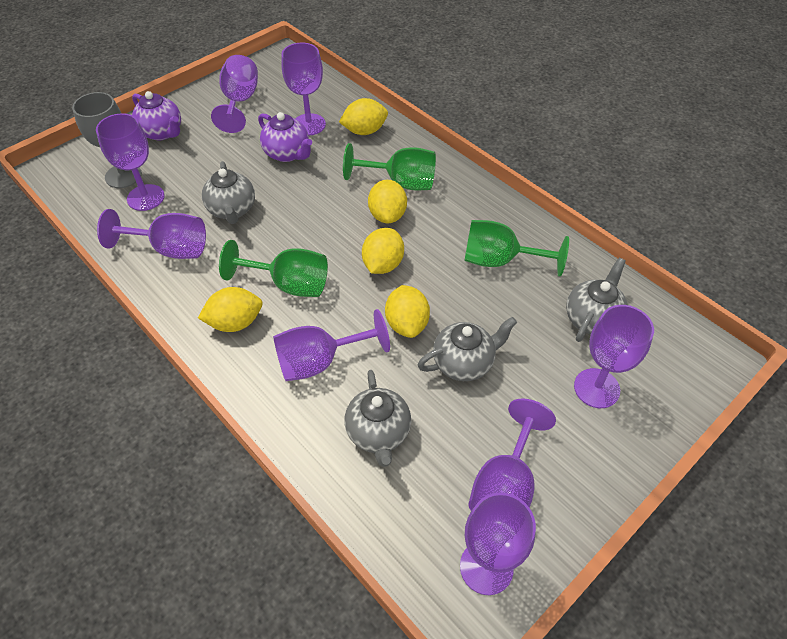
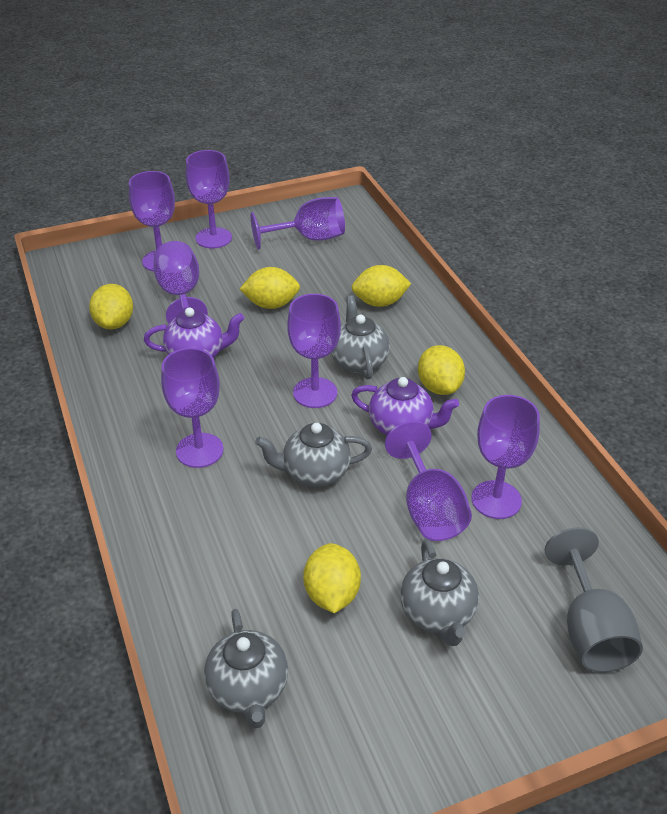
green goblet: 3 -> 0

